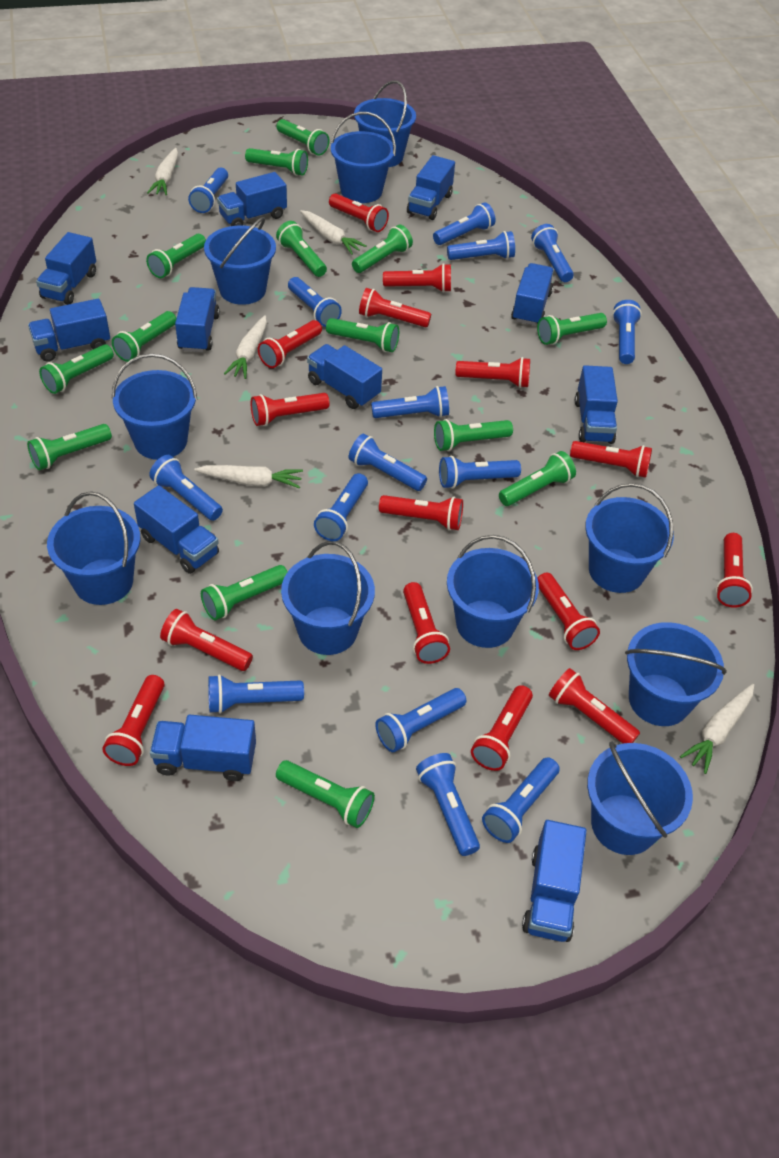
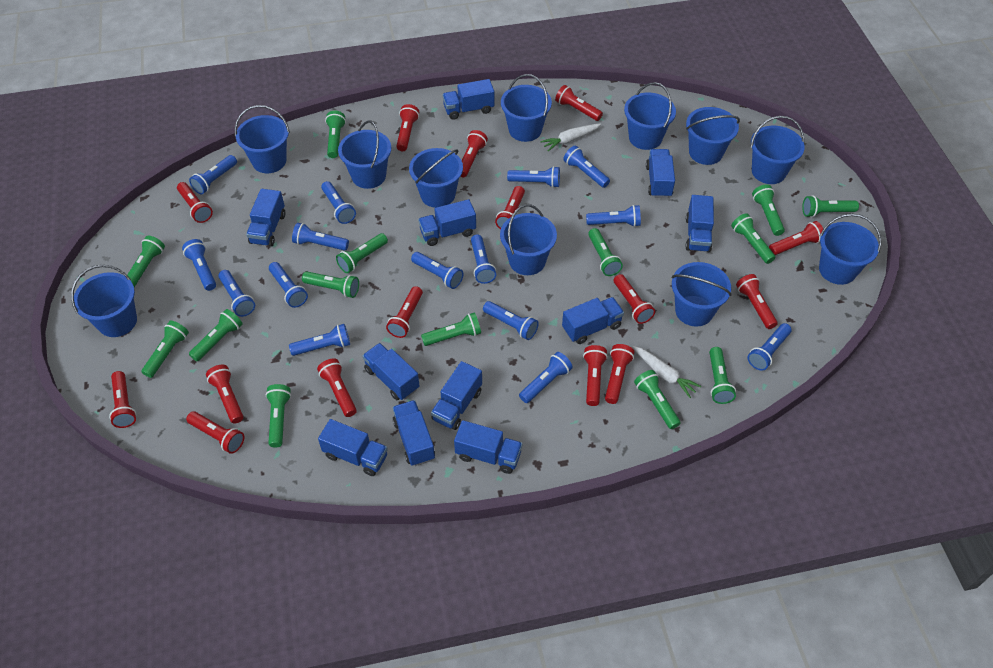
blue bucket: 10 -> 11
white carrot: 5 -> 2

